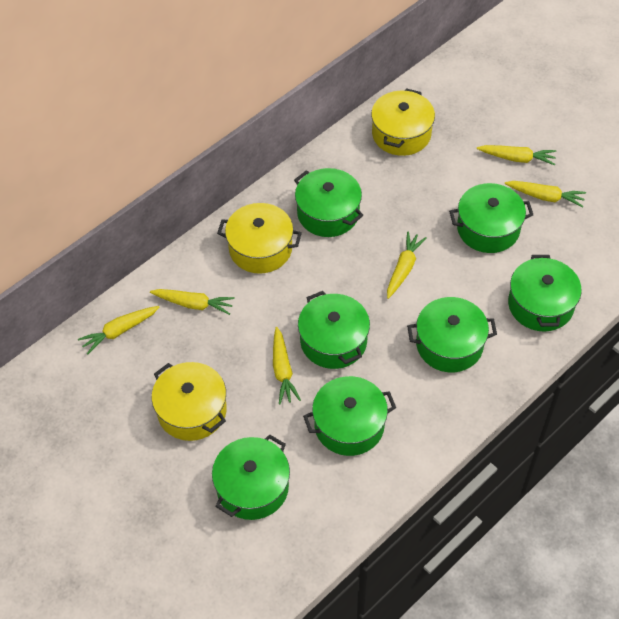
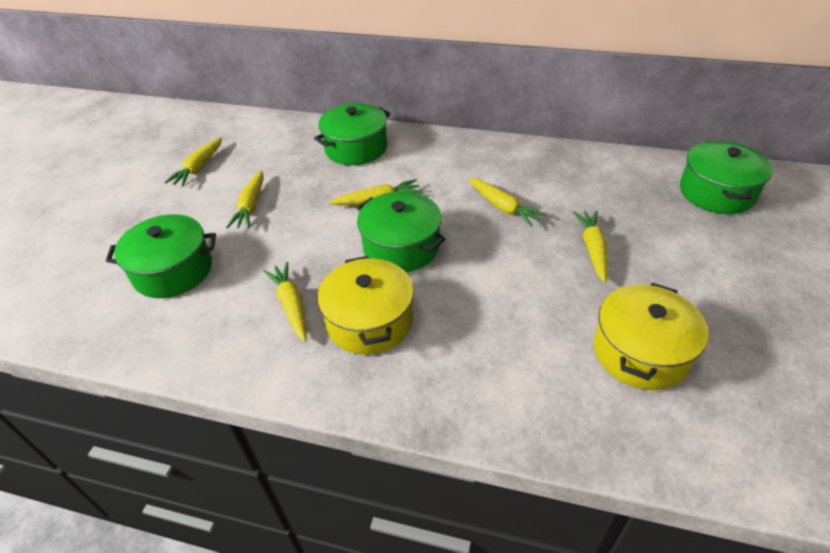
green pot: 7 -> 4
yellow pot: 3 -> 2

